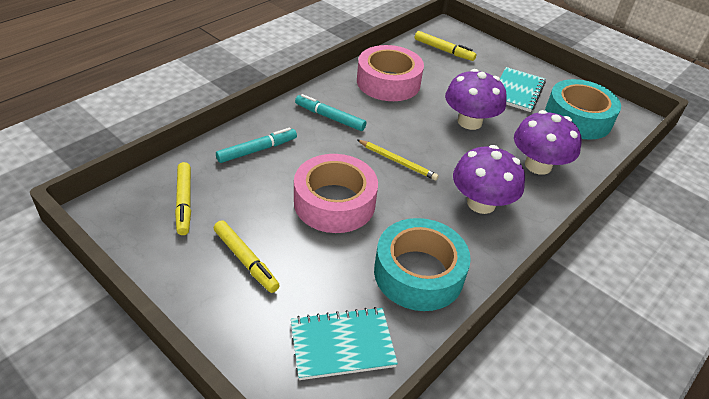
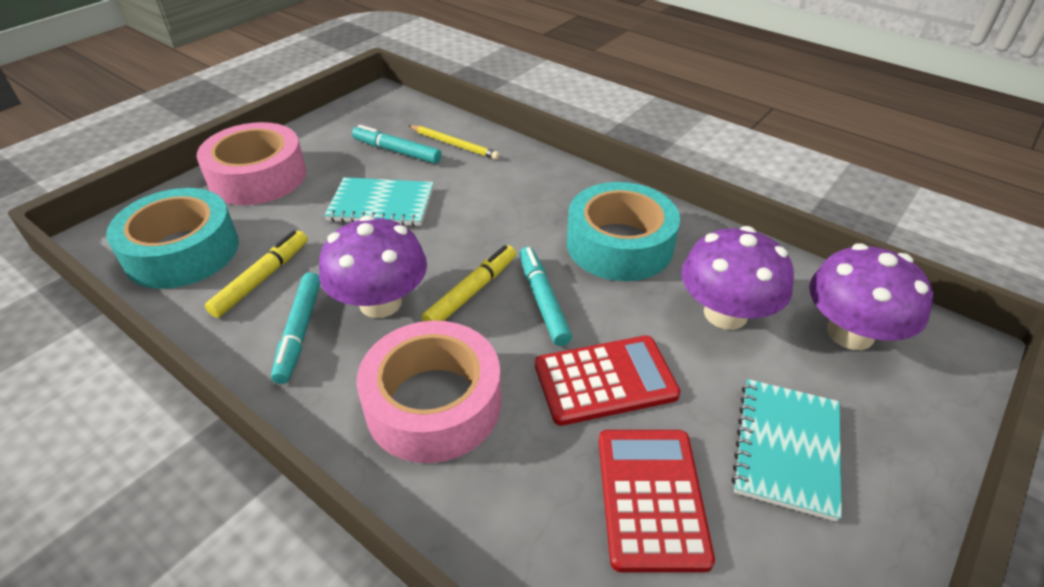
red calculator: 0 -> 2
turquoise marker: 2 -> 3
yellow marker: 3 -> 2

